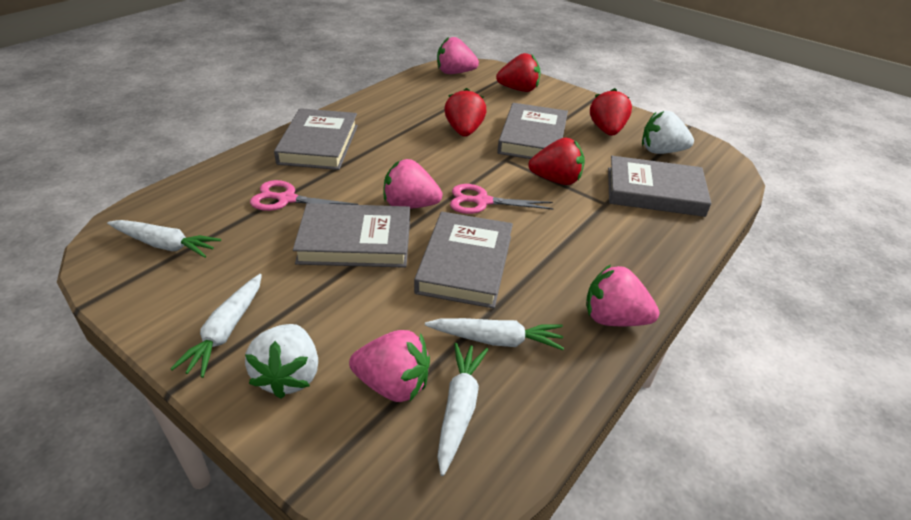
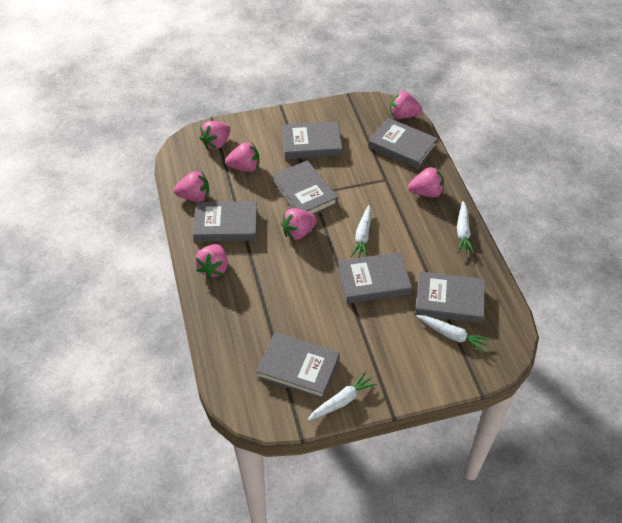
grey book: 5 -> 7
pink scissors: 2 -> 0
pink strawberry: 4 -> 7
red strawberry: 4 -> 0
white strawberry: 2 -> 0

